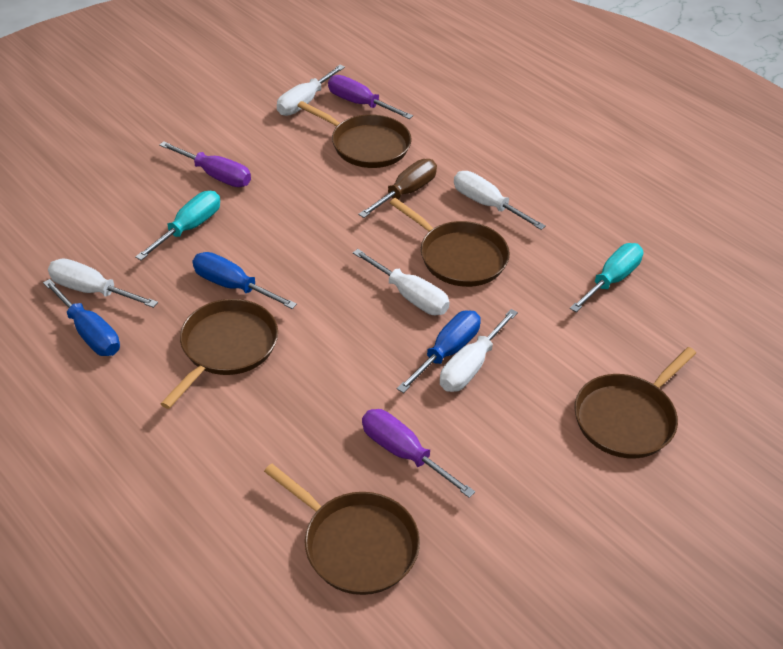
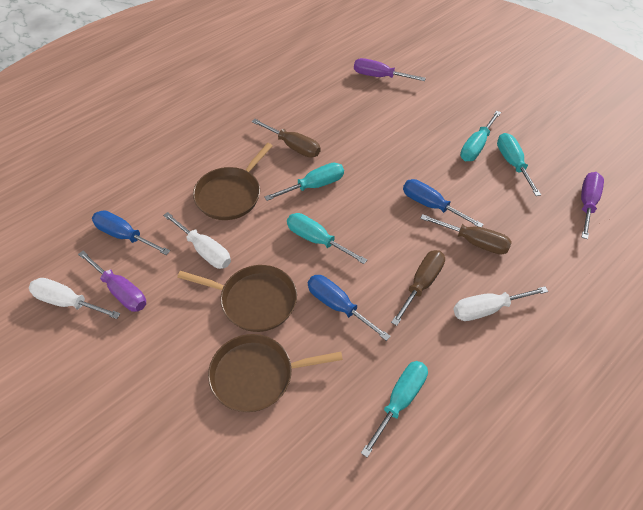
brown pan: 5 -> 3
brown screwdriver: 1 -> 3
turquoise screwdriver: 2 -> 5
white screwdriver: 5 -> 3

